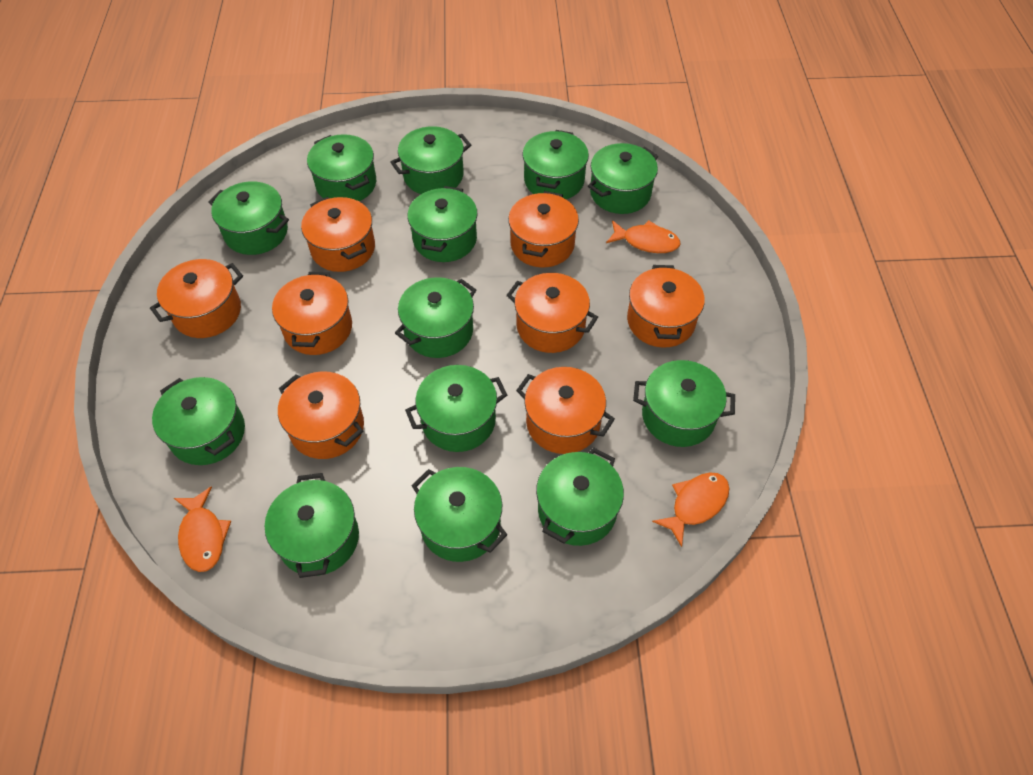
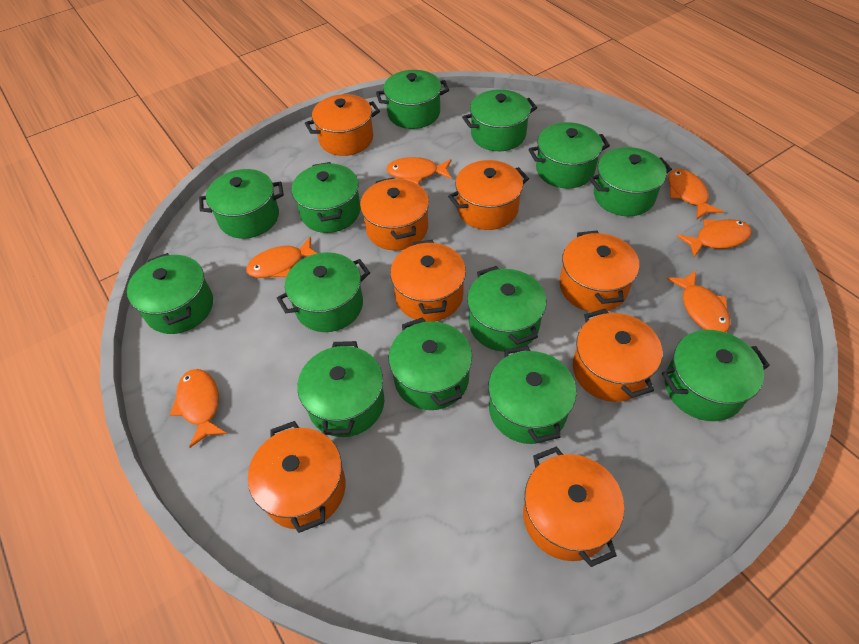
orange fish: 3 -> 6

